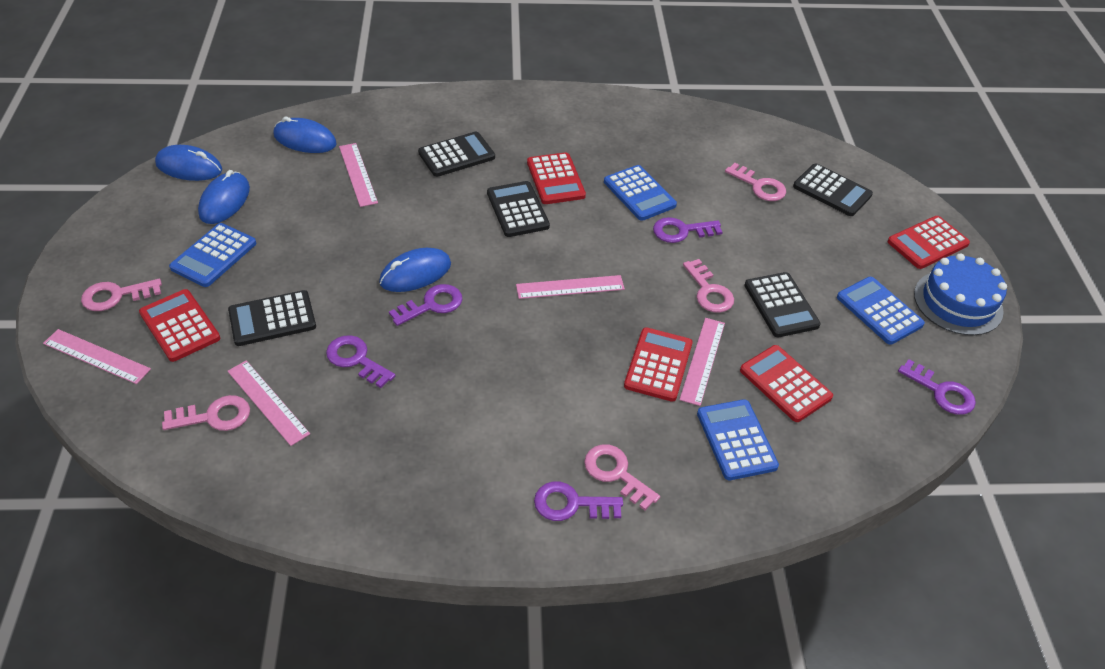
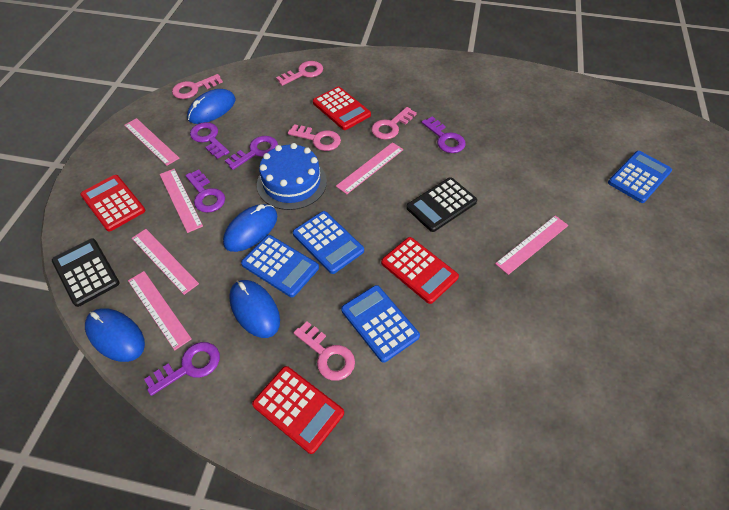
black calculator: 5 -> 2
pink ruler: 5 -> 6
red calculator: 5 -> 4

